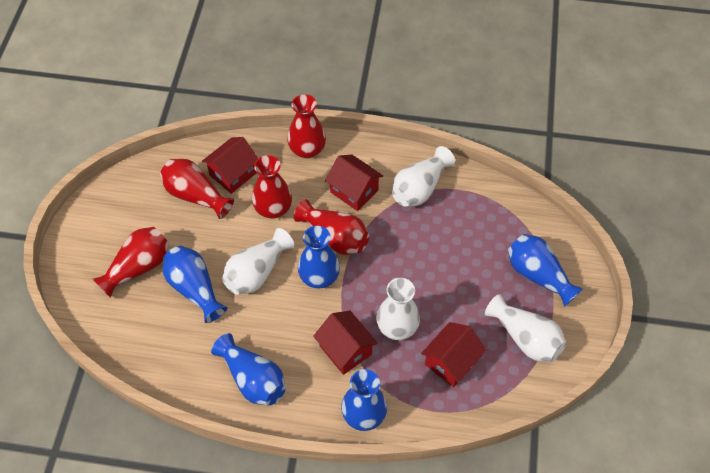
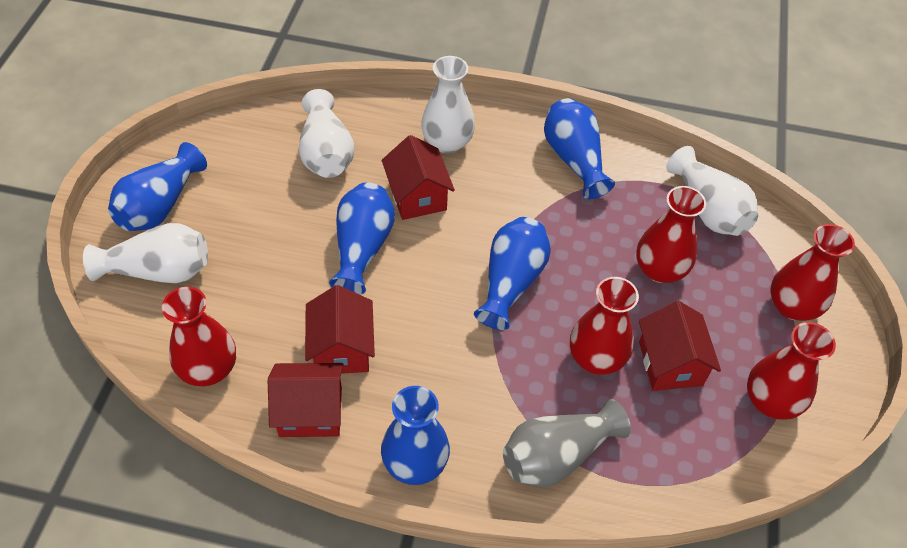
grey vase: 0 -> 1

